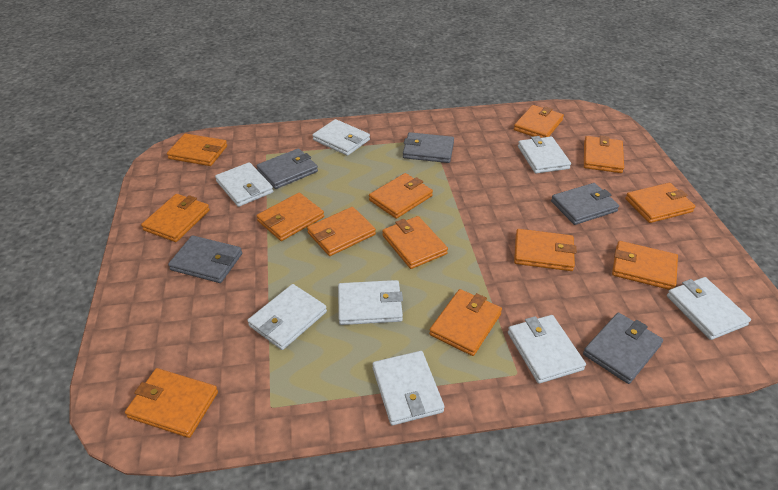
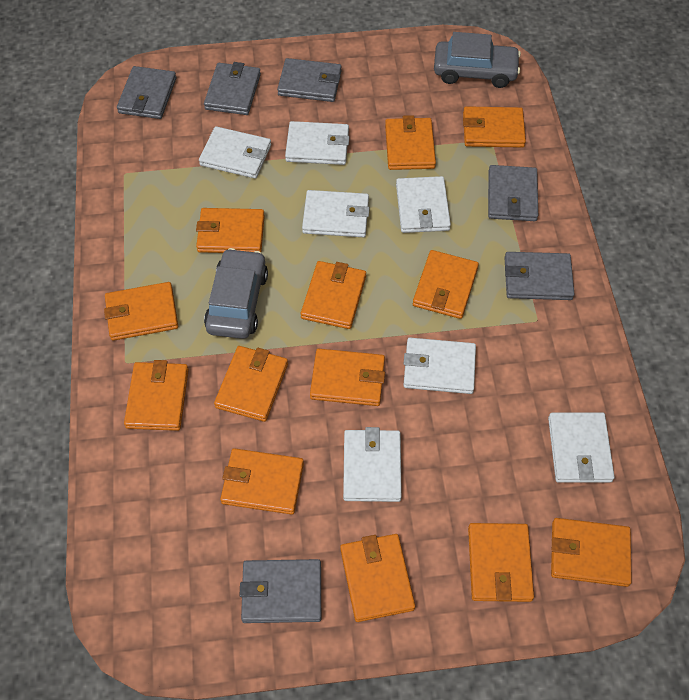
grey car: 0 -> 2
grey wallet: 5 -> 6
white wallet: 8 -> 7

